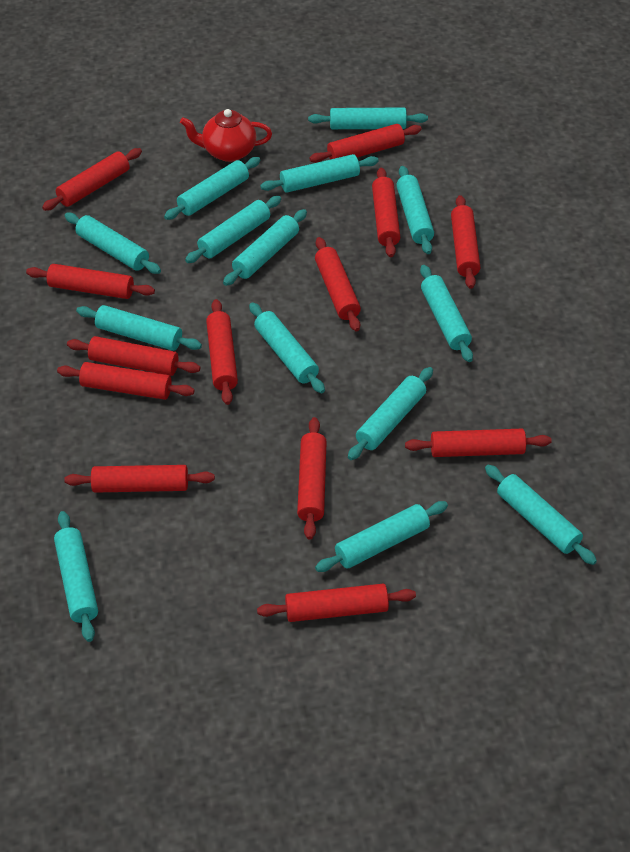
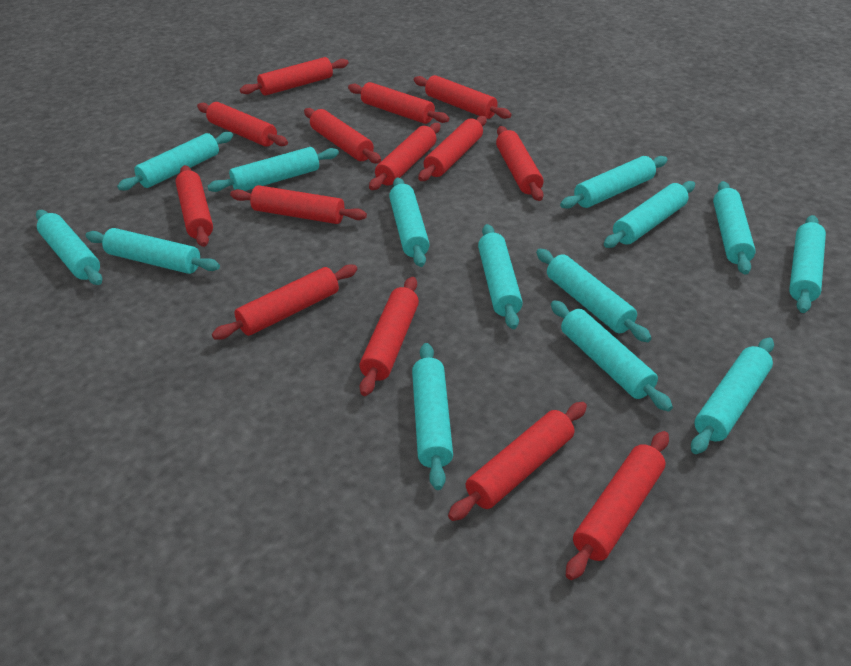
red rolling pin: 13 -> 14
red teapot: 1 -> 0

